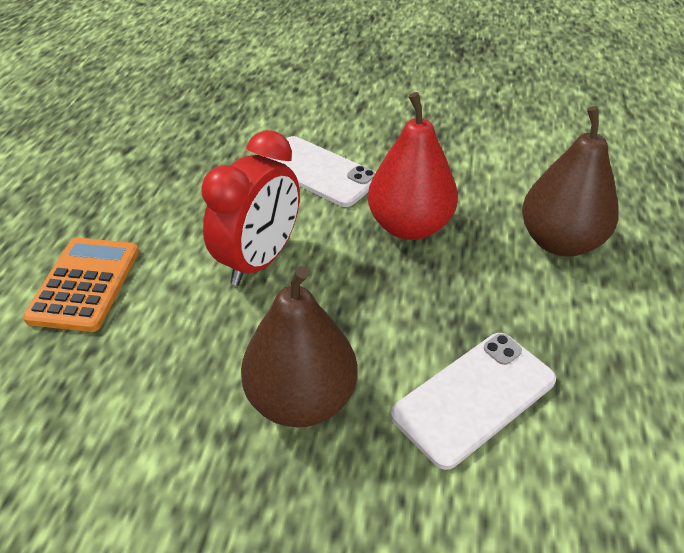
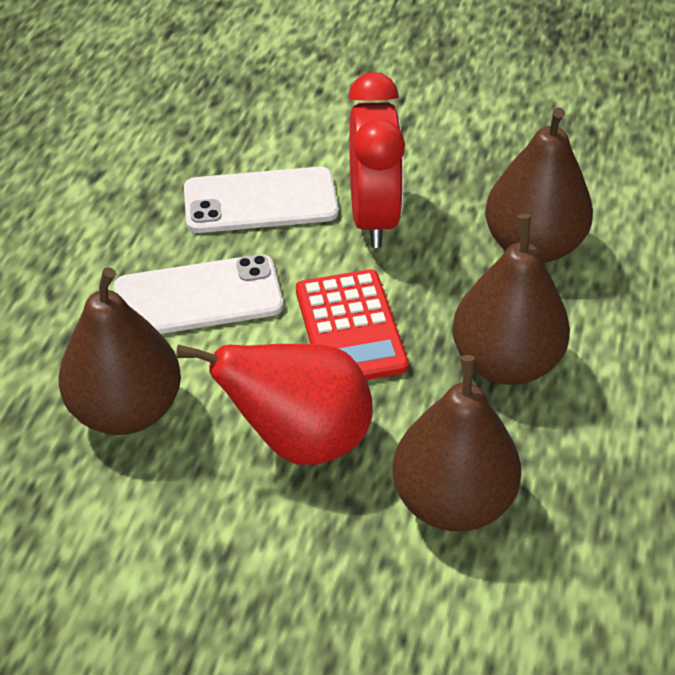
brown pear: 2 -> 4
orange calculator: 1 -> 0
red calculator: 0 -> 1

